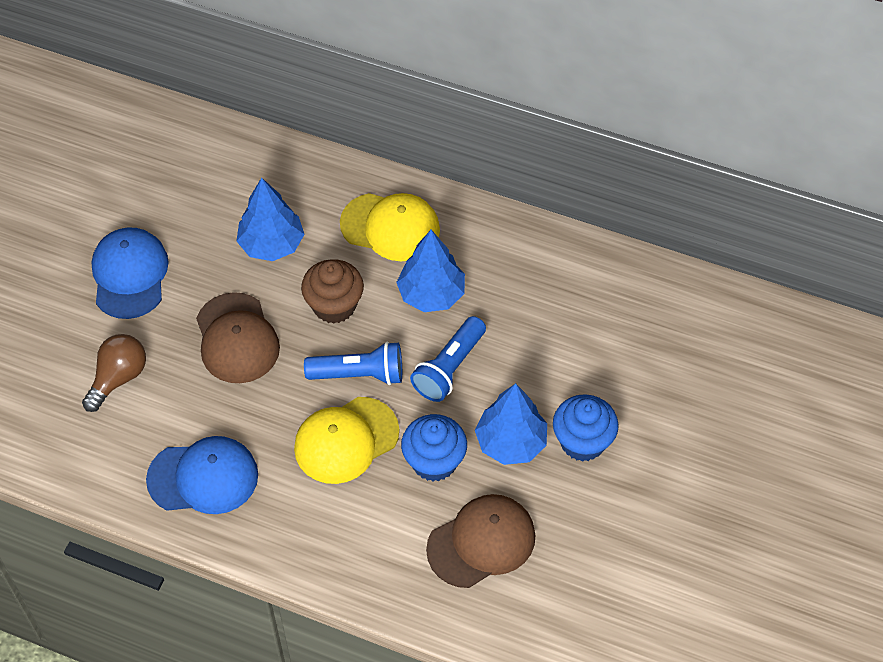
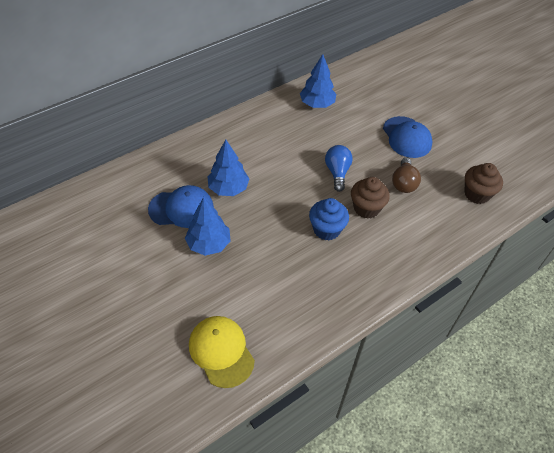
blue cupcake: 2 -> 1
blue flashlight: 2 -> 0
blue light bulb: 0 -> 1
brown cap: 2 -> 0
brown cupcake: 1 -> 2
yellow cap: 2 -> 1

